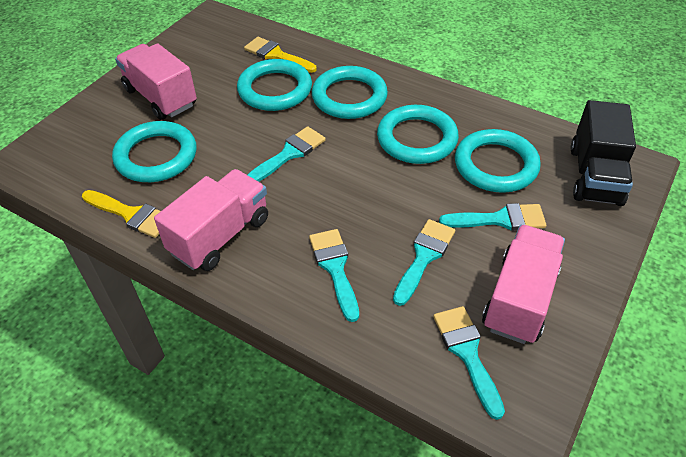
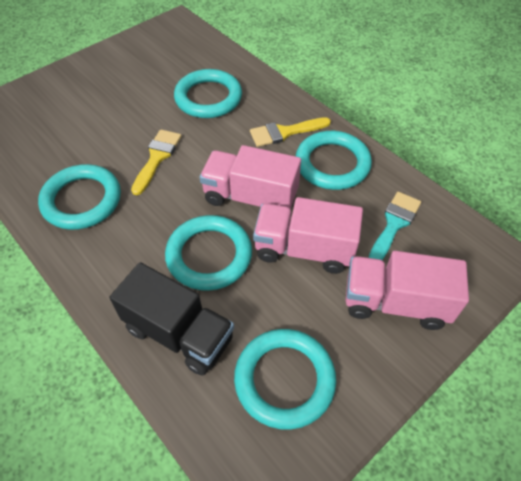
turquoise brush: 5 -> 1

